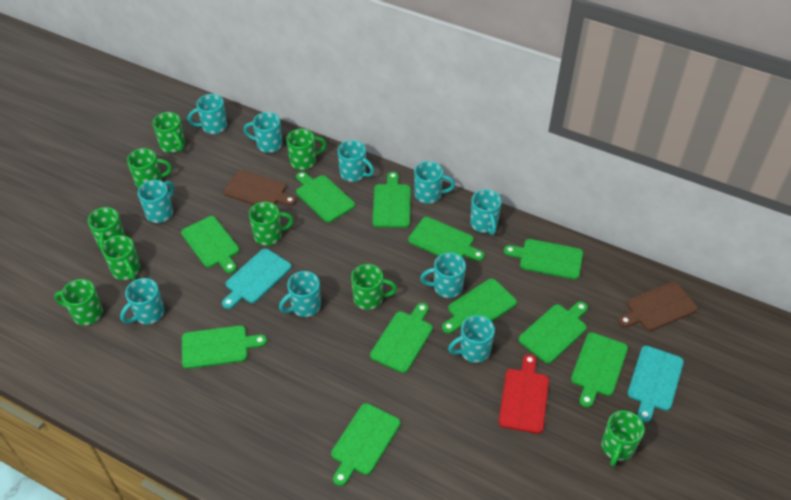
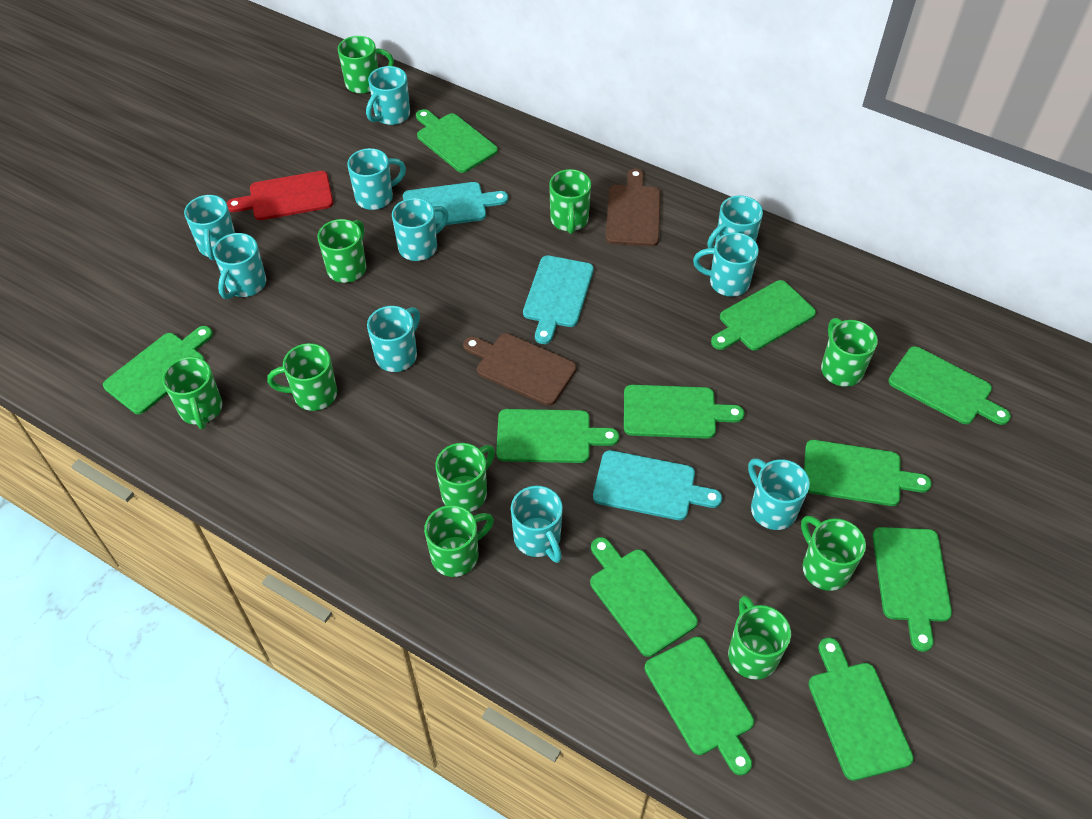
green mug: 9 -> 10
turquoise cutting board: 2 -> 3

